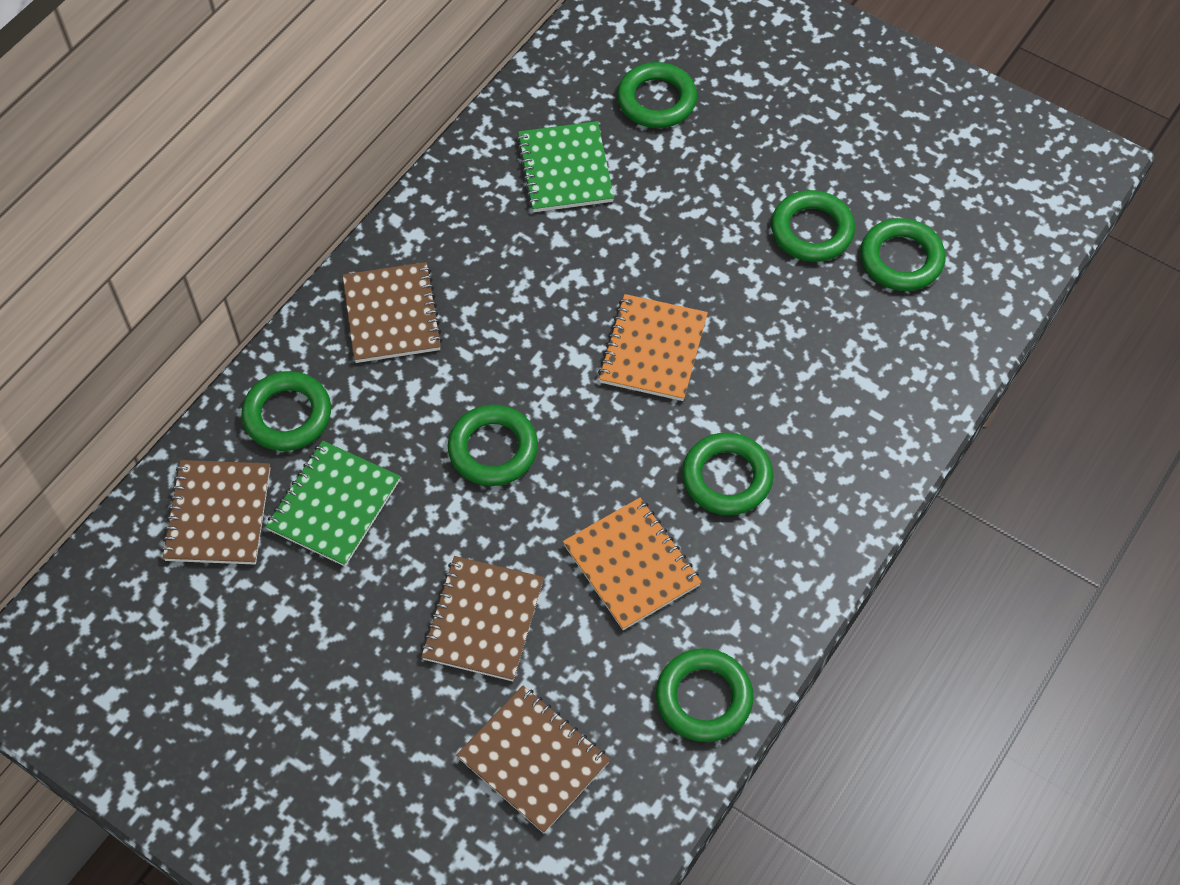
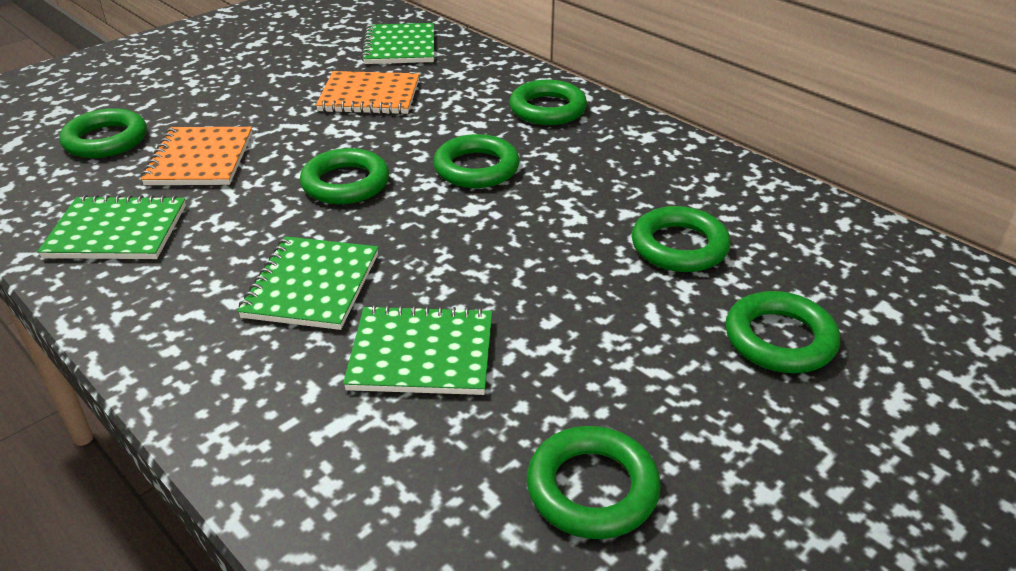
brown notebook: 4 -> 0
green notebook: 2 -> 4

